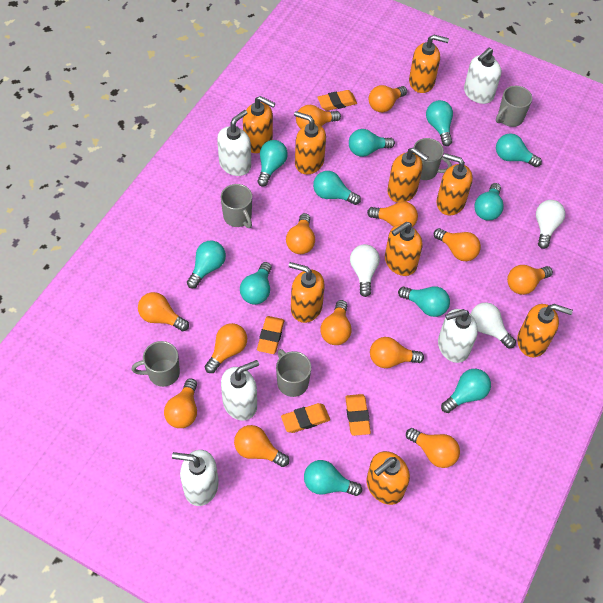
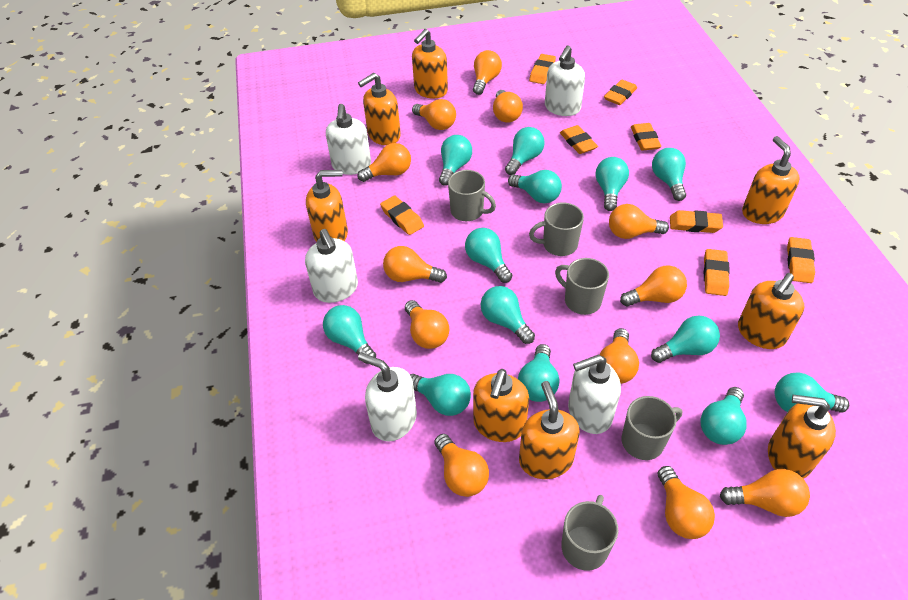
orange eraser: 4 -> 8
orange light bulb: 13 -> 12
orange soap dispenser: 9 -> 8
turquoise light bulb: 11 -> 13
white light bulb: 3 -> 0

